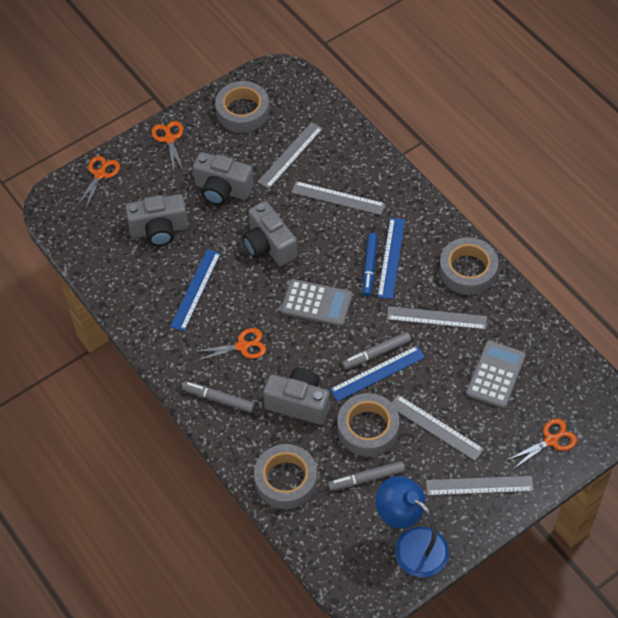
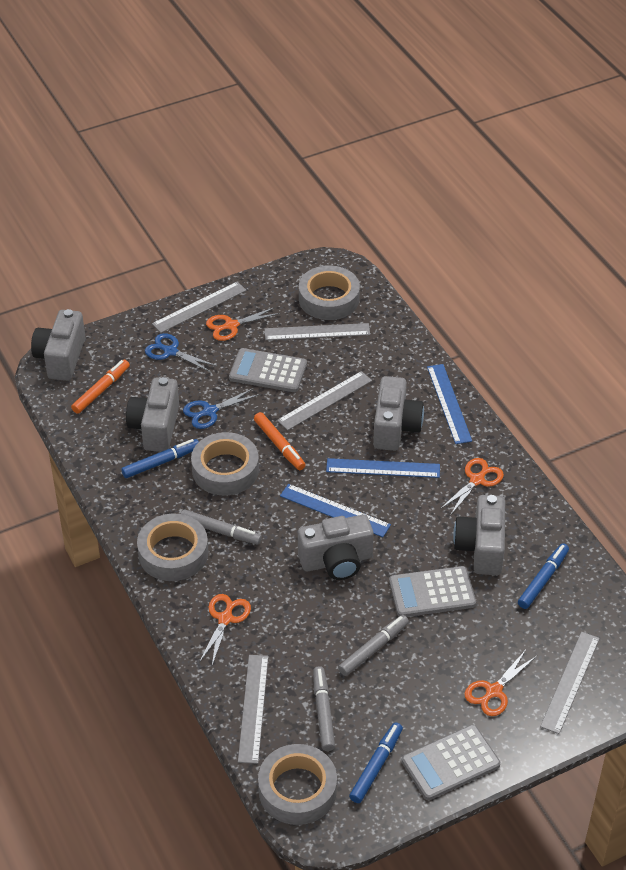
blue lamp: 1 -> 0
blue marker: 1 -> 3
blue scissors: 0 -> 2
grey calculator: 2 -> 3
grey camera: 4 -> 5
orange marker: 0 -> 2

